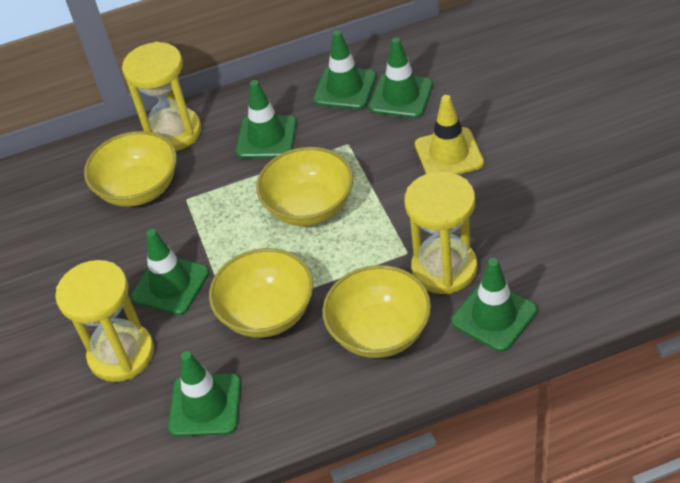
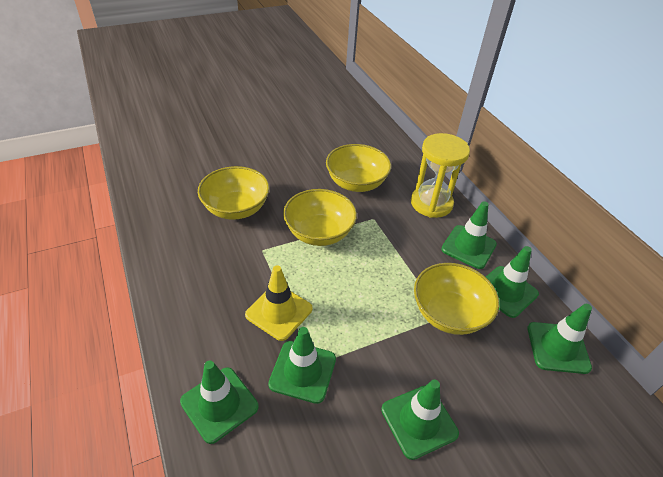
yellow hourglass: 3 -> 1

